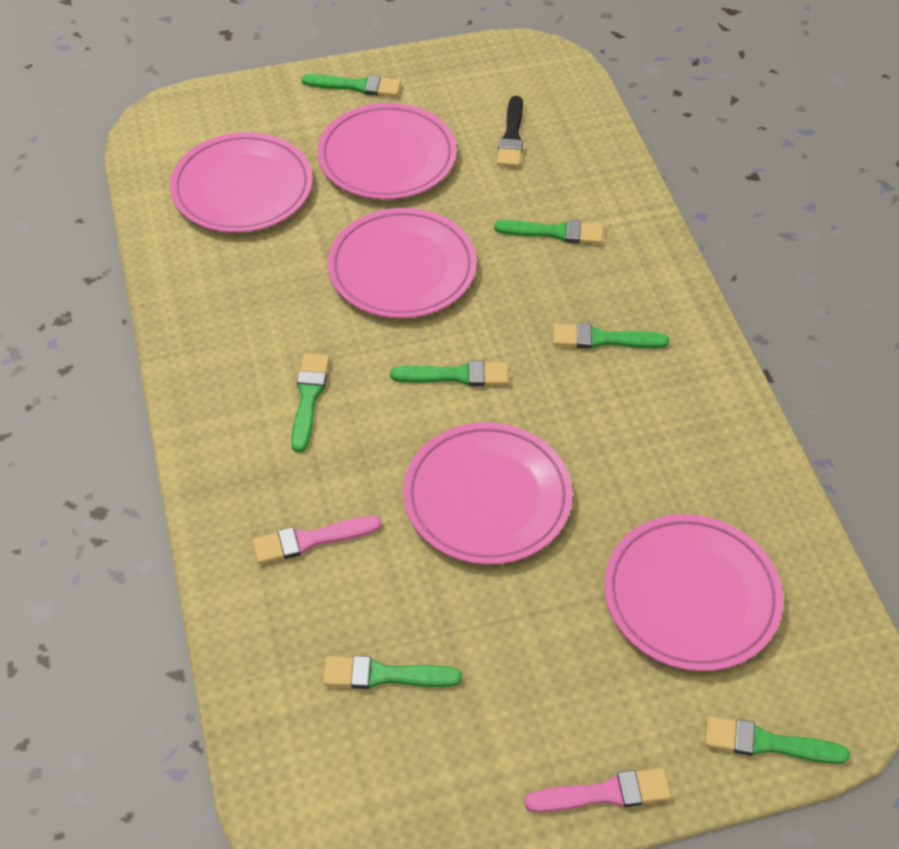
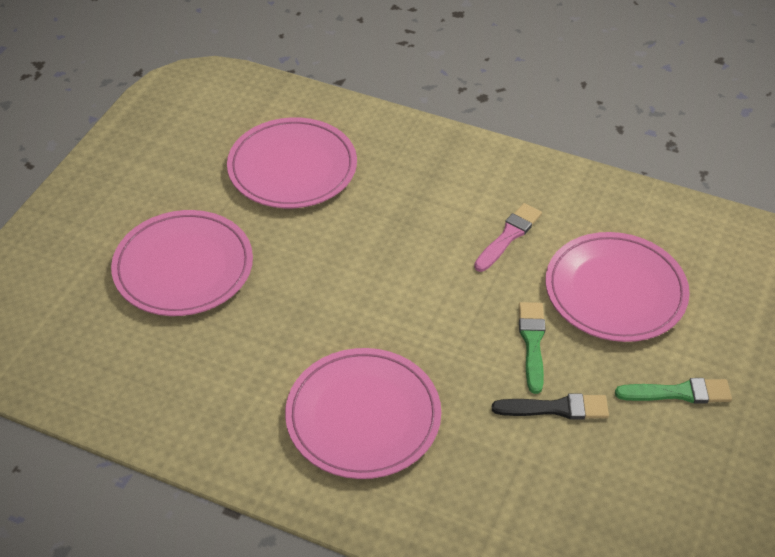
green brush: 7 -> 2
pink brush: 2 -> 1
pink plate: 5 -> 4

